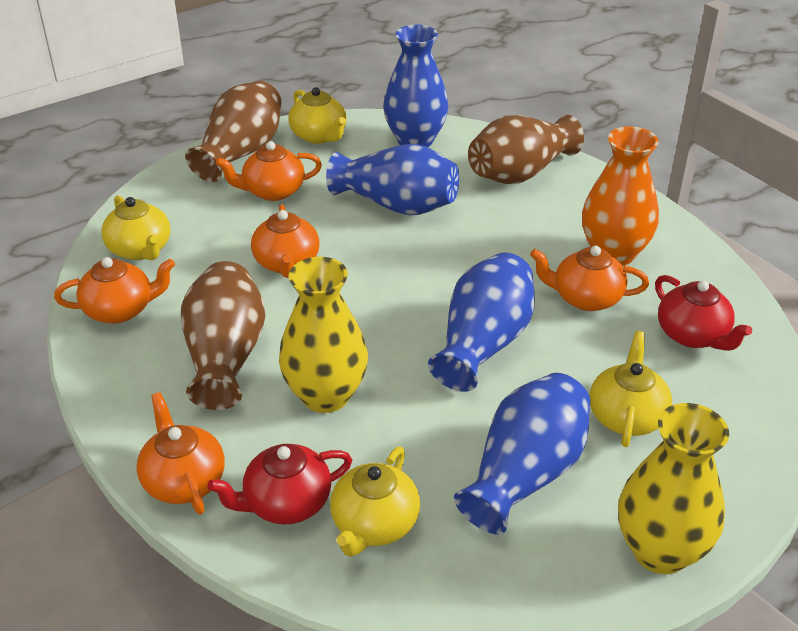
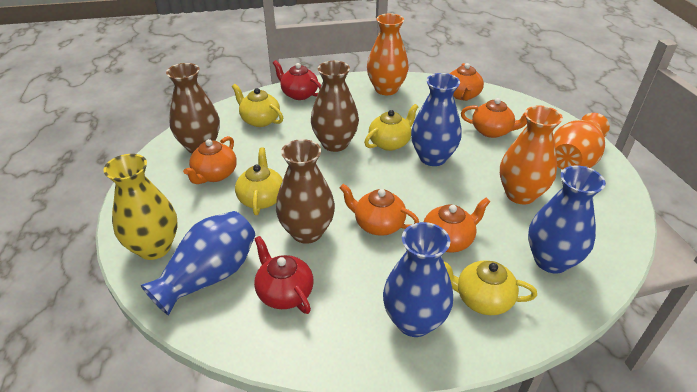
orange vase: 1 -> 3
yellow vase: 2 -> 1

